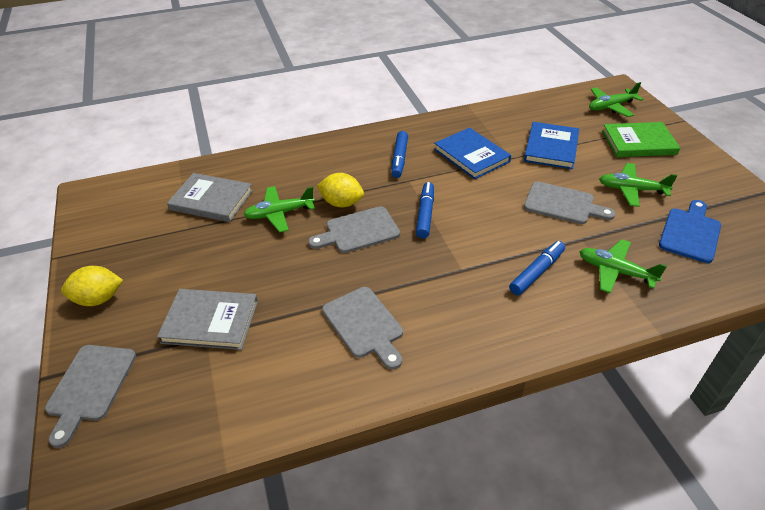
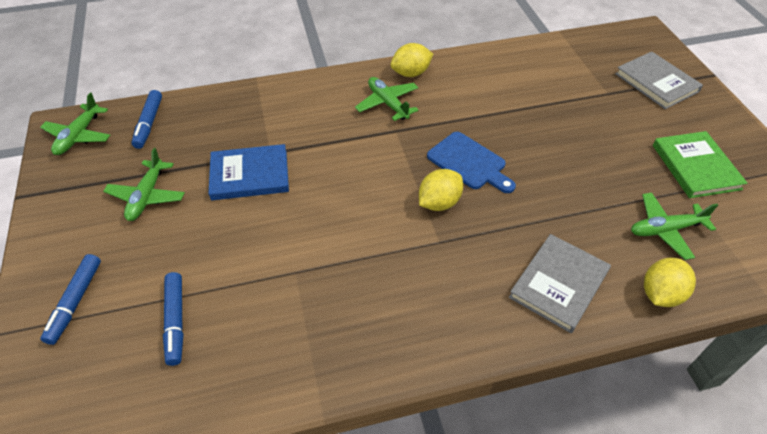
blue book: 2 -> 1
grey cutting board: 4 -> 0
yellow lemon: 2 -> 3

